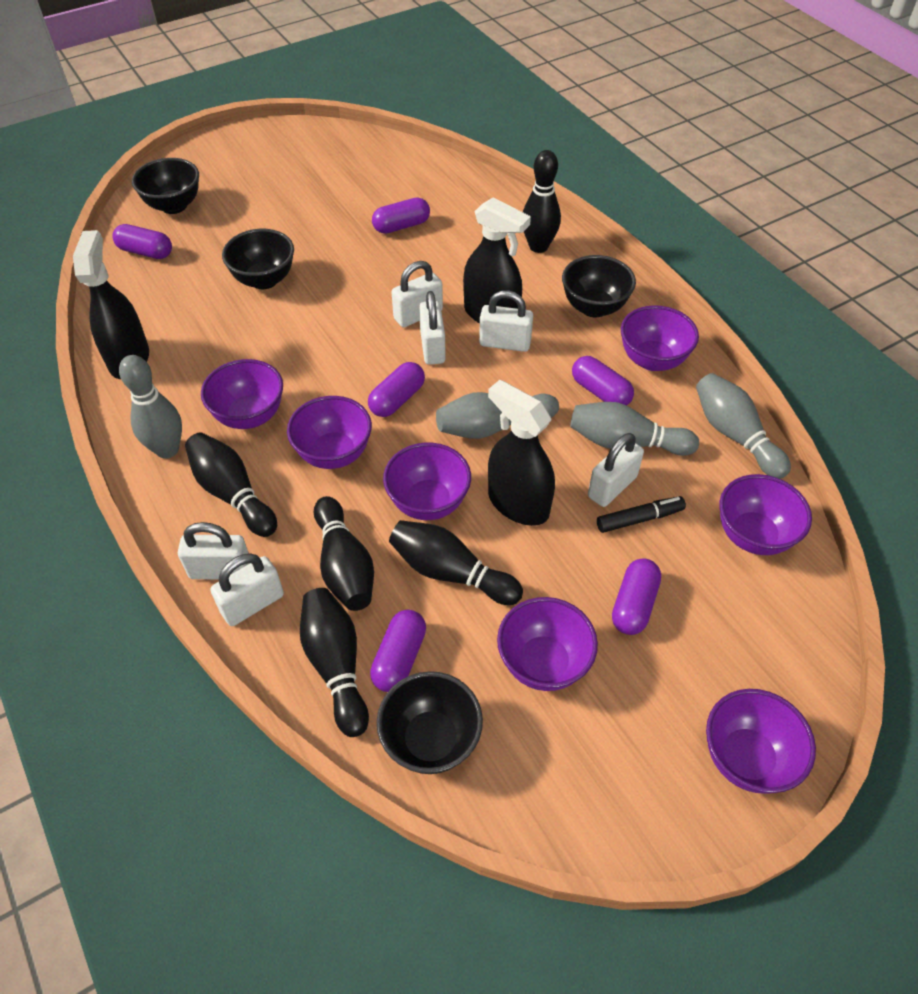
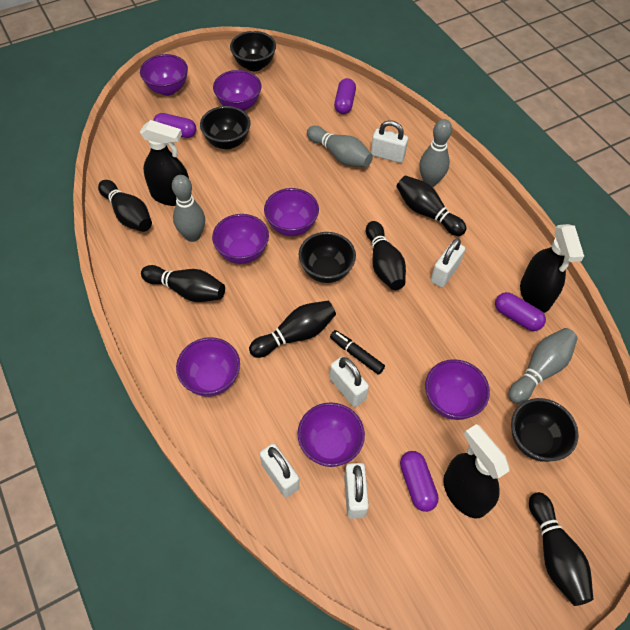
black bowling pin: 5 -> 6
purple capsule: 6 -> 4
white padlock: 6 -> 5

